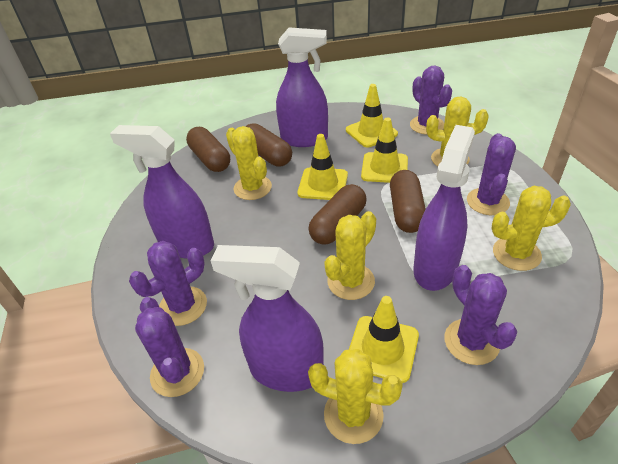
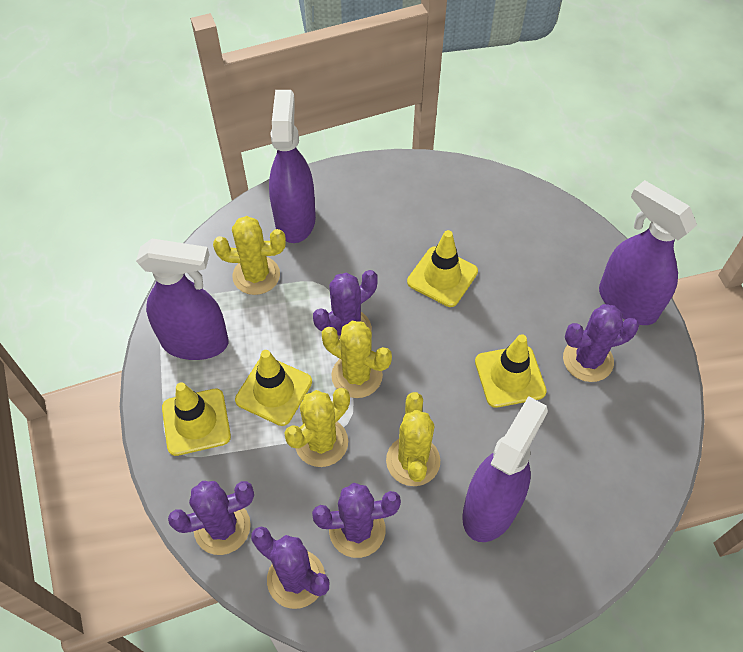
brown capsule: 4 -> 0
yellow cactus: 5 -> 4

